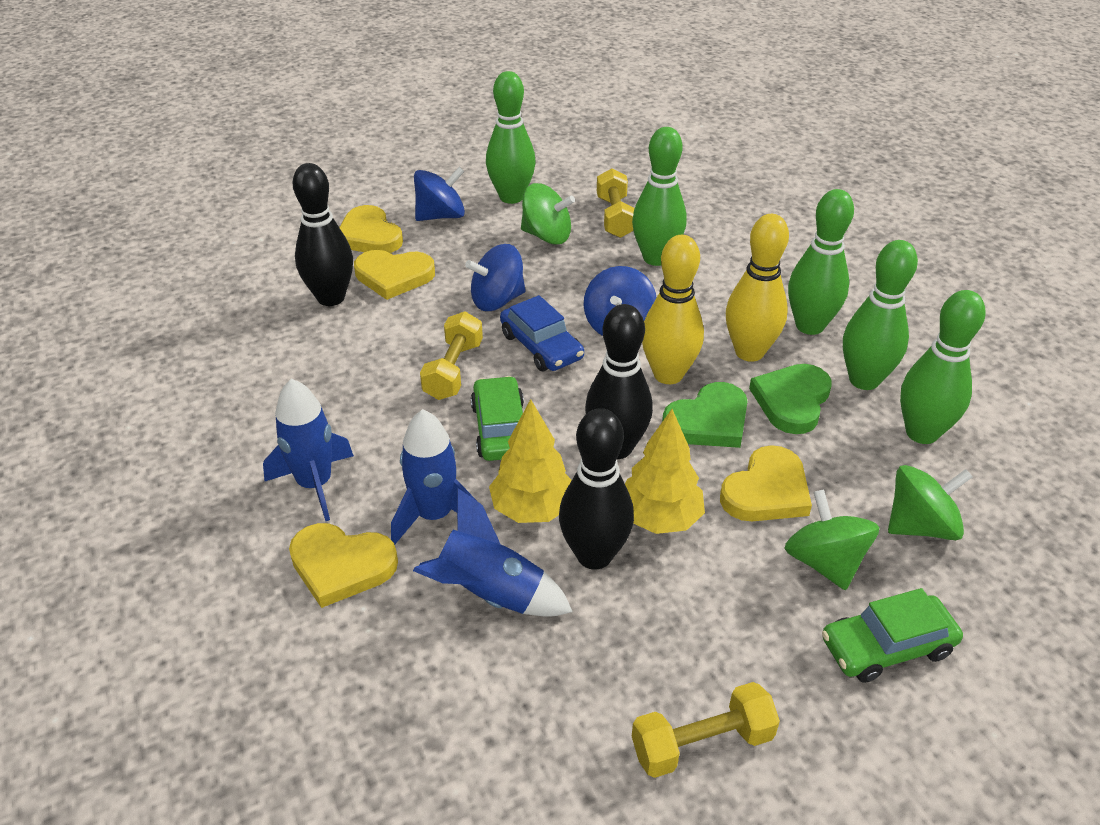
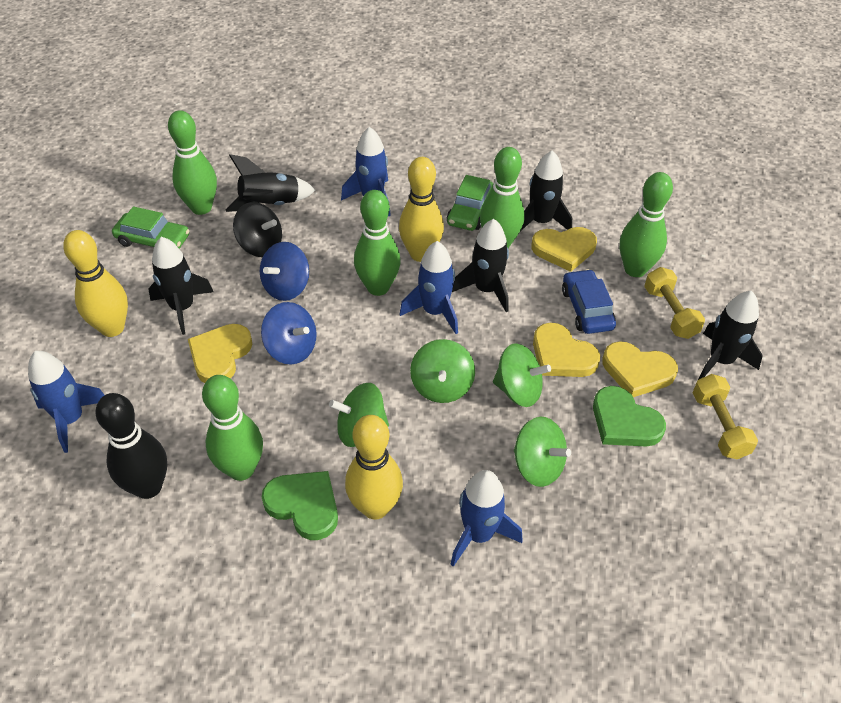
black bowling pin: 3 -> 1
black rocket: 0 -> 5
black spinning top: 0 -> 1
blue rocket: 3 -> 4
blue spinning top: 3 -> 2
green spinning top: 3 -> 4
yellow bowling pin: 2 -> 3
yellow dumbbell: 3 -> 2
yellow tree: 2 -> 0

